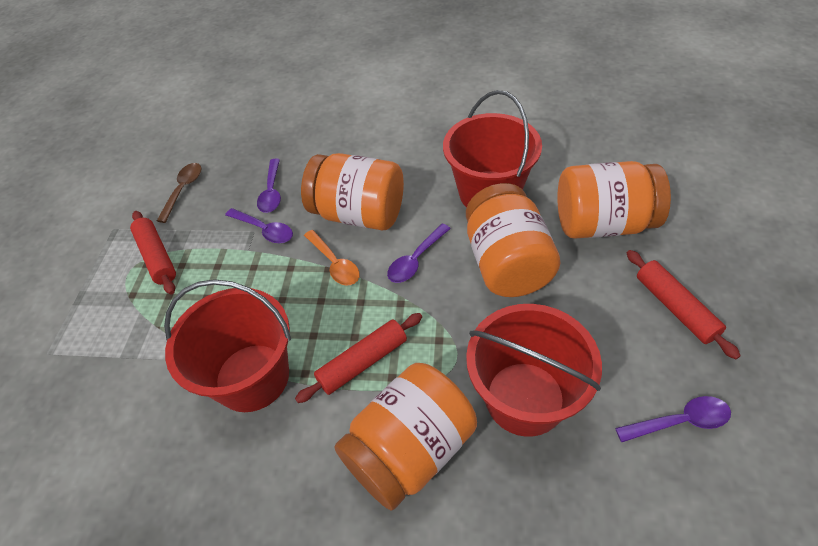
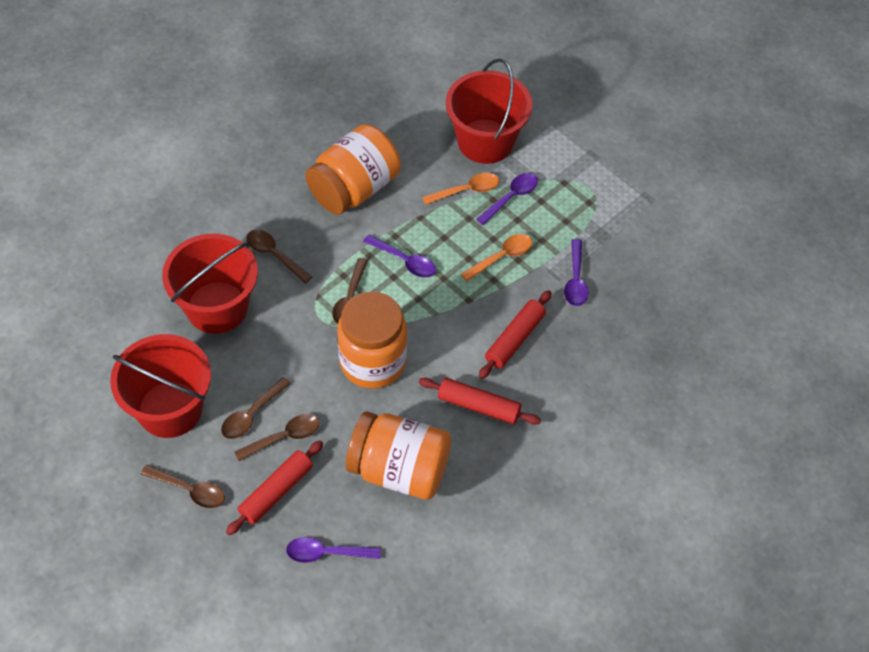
brown spoon: 1 -> 5
orange jar: 4 -> 3
orange spoon: 1 -> 2

